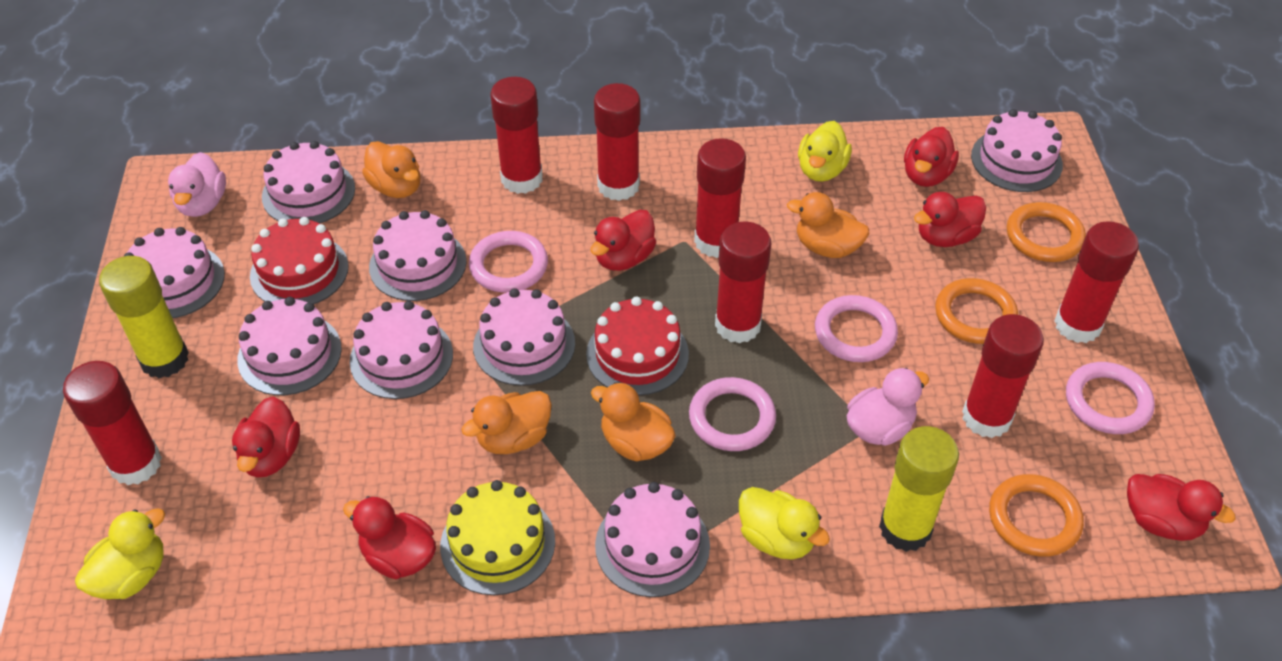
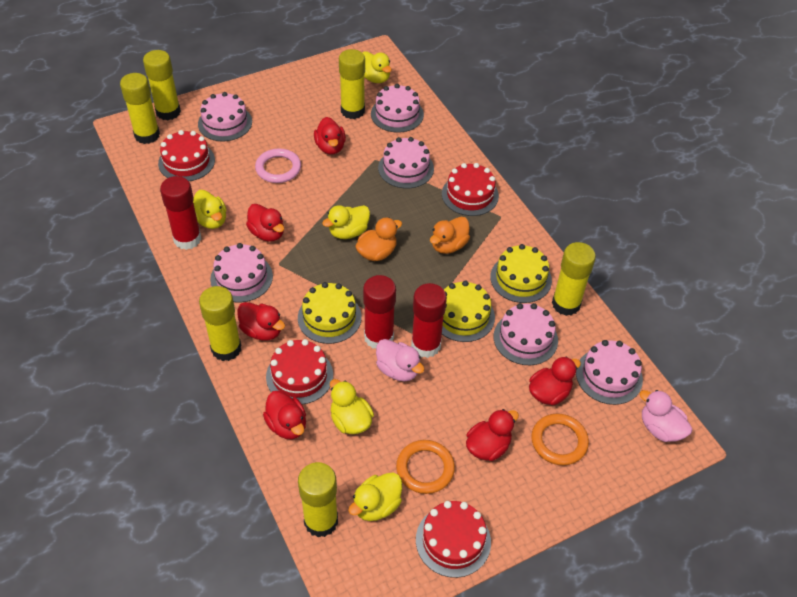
orange duck: 4 -> 2
orange ring: 3 -> 2
pink cake: 8 -> 6
pink ring: 4 -> 1
red cake: 2 -> 4
red glue stick: 7 -> 3
yellow cake: 1 -> 3
yellow duck: 3 -> 5
yellow glue stick: 2 -> 6

